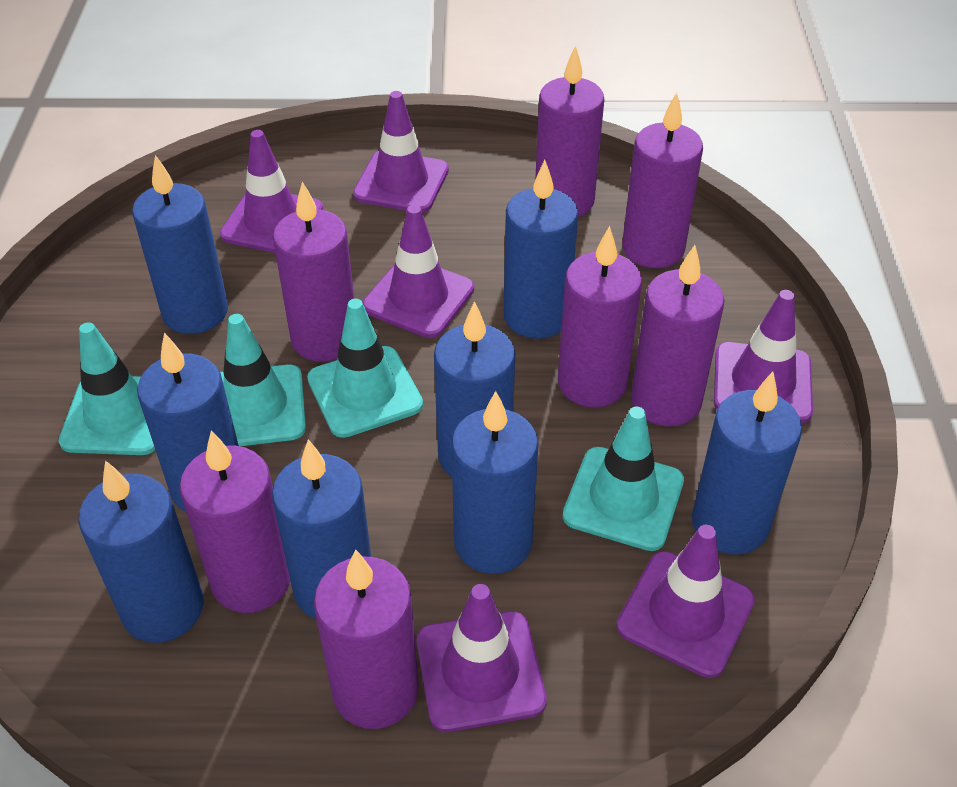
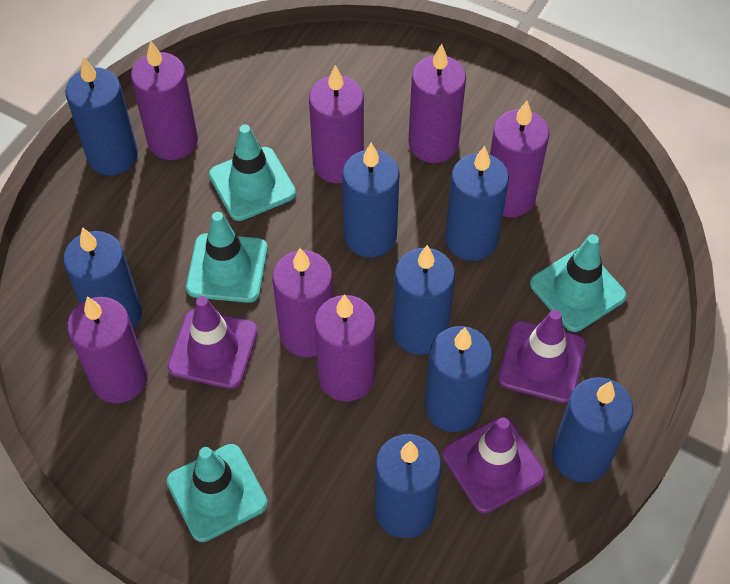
purple traffic cone: 6 -> 3

